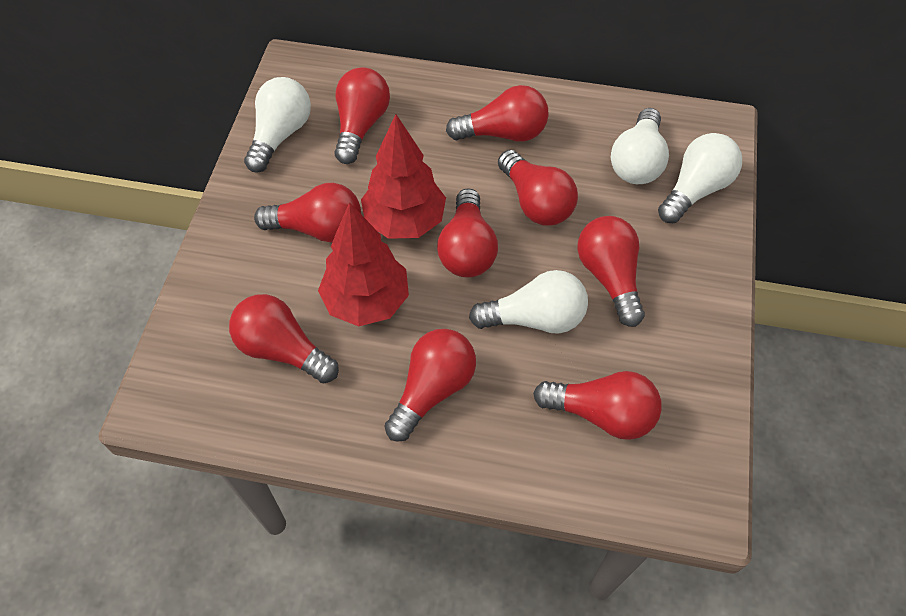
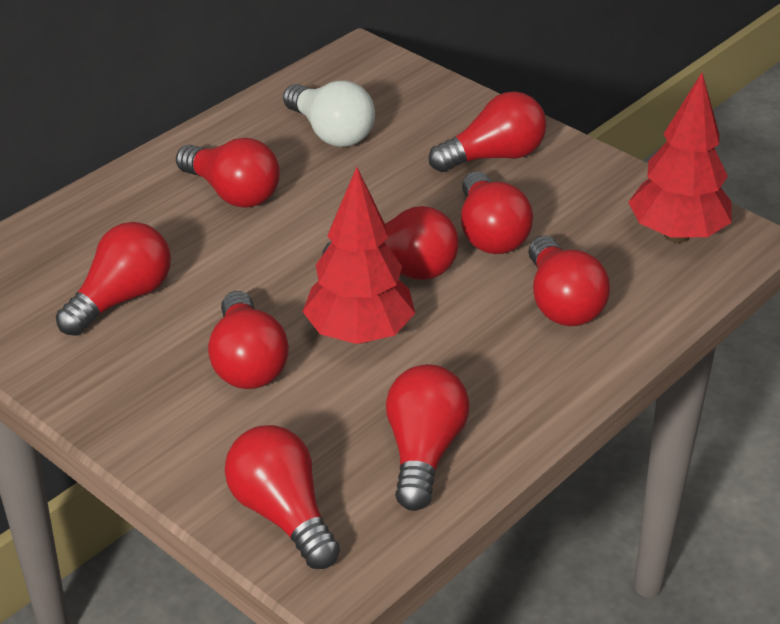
white light bulb: 4 -> 1

